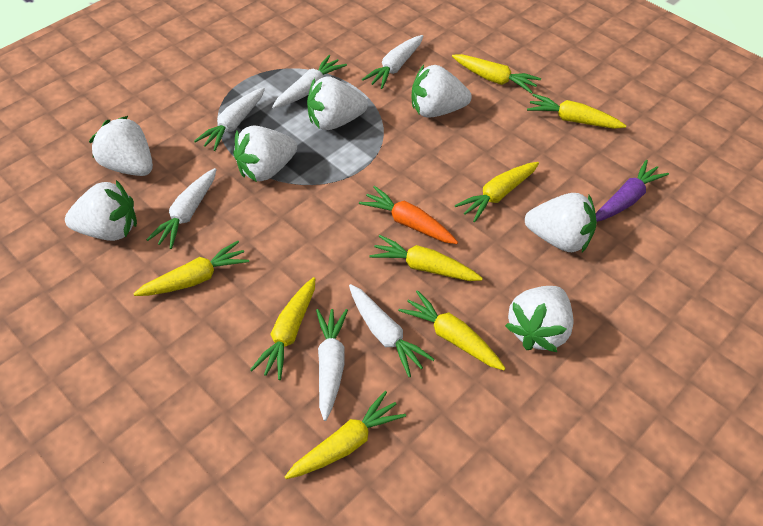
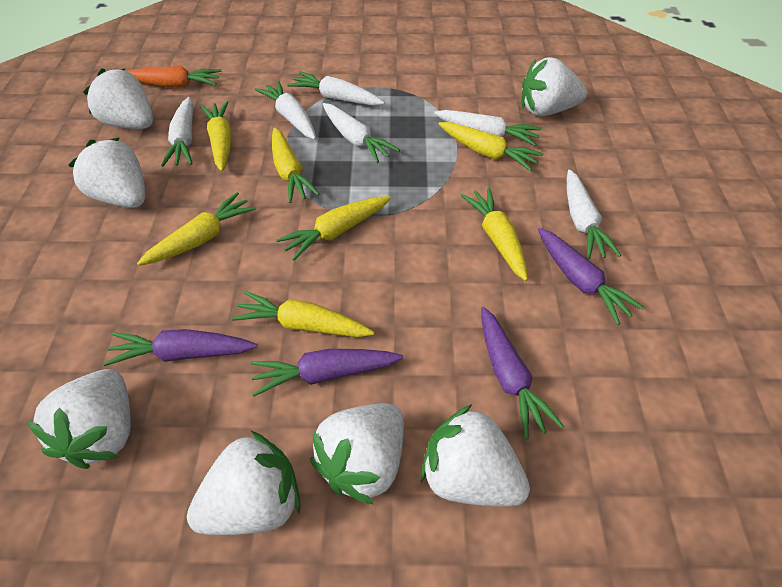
purple carrot: 1 -> 4
yellow carrot: 8 -> 7

